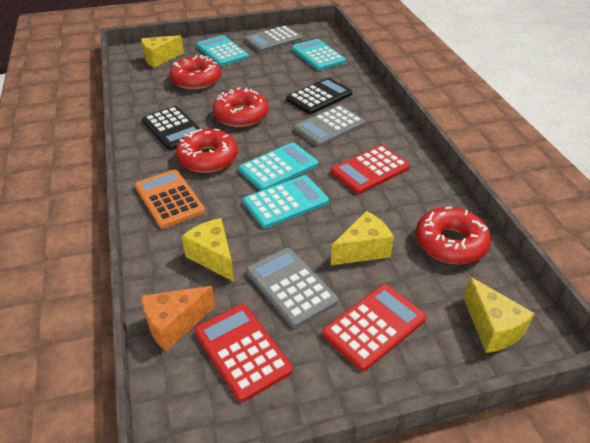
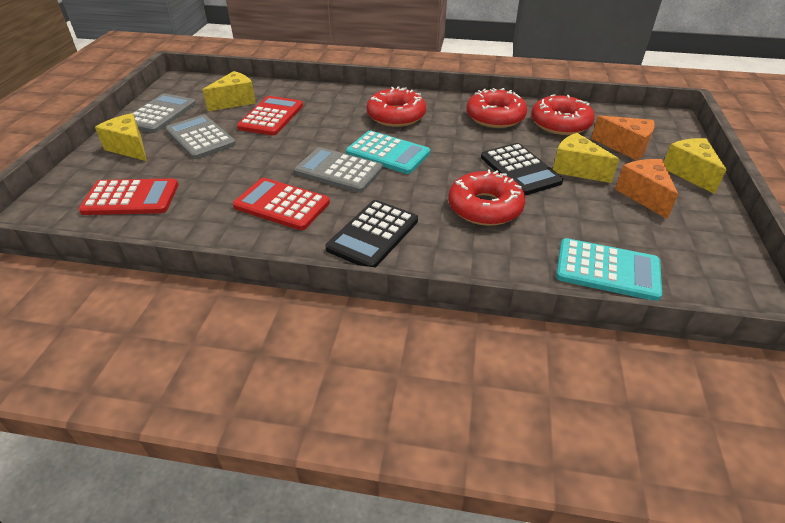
orange calculator: 1 -> 0
orange cheese: 1 -> 2
turquoise calculator: 4 -> 2

